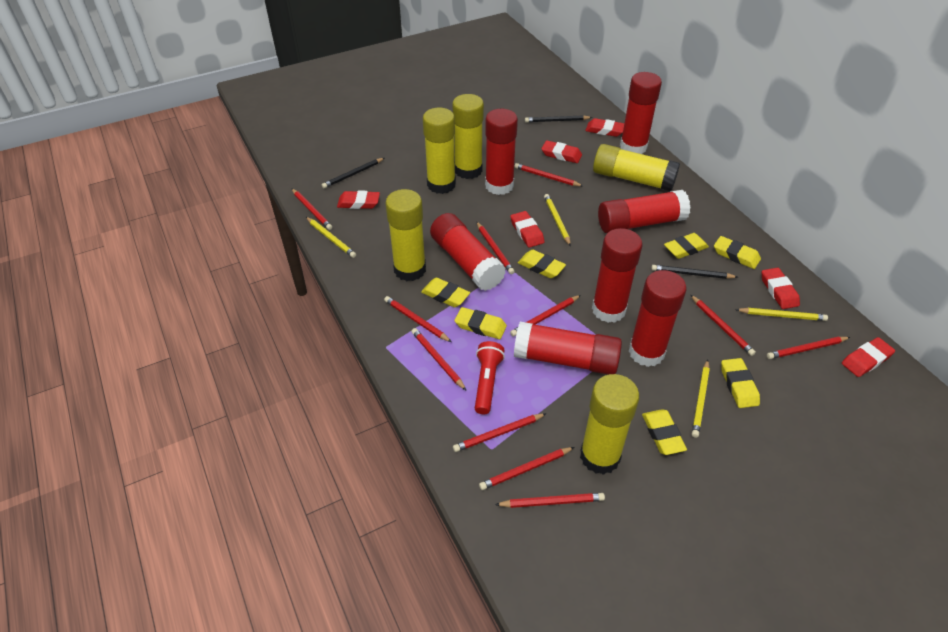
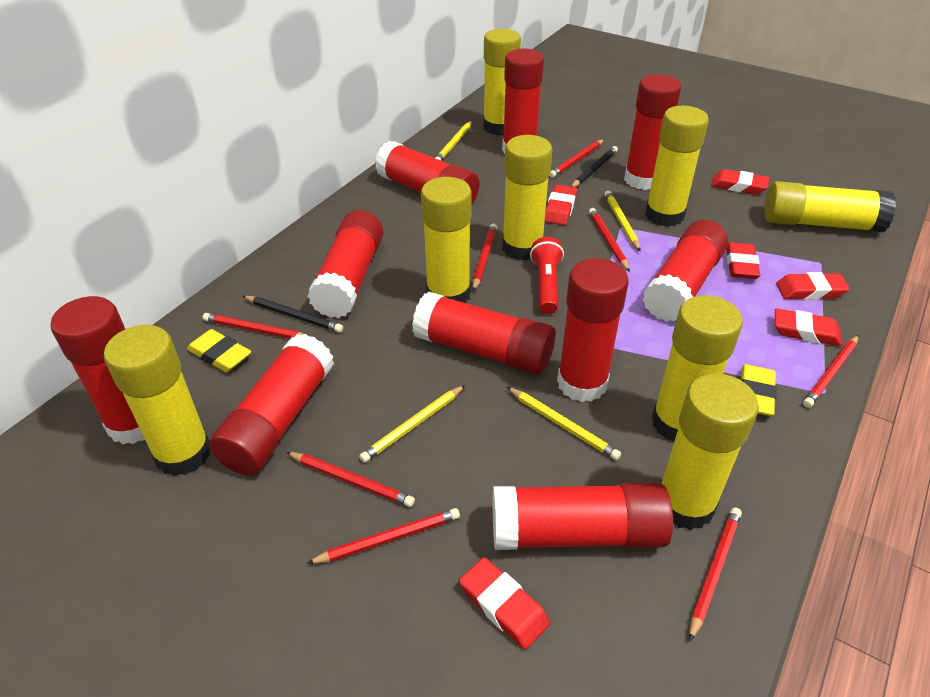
black pencil: 3 -> 2
red glue stick: 7 -> 10
red pencil: 11 -> 8
yellow eraser: 7 -> 2
yellow glue stick: 5 -> 8

